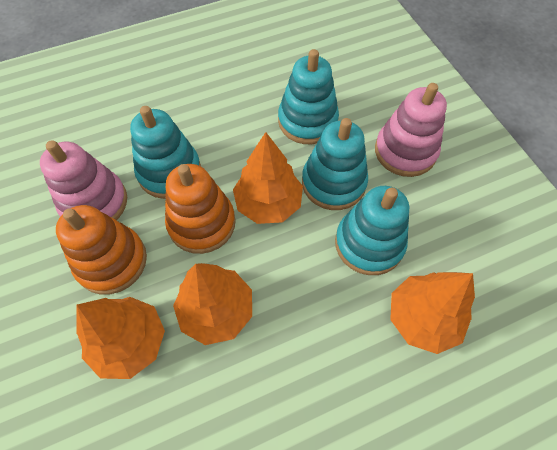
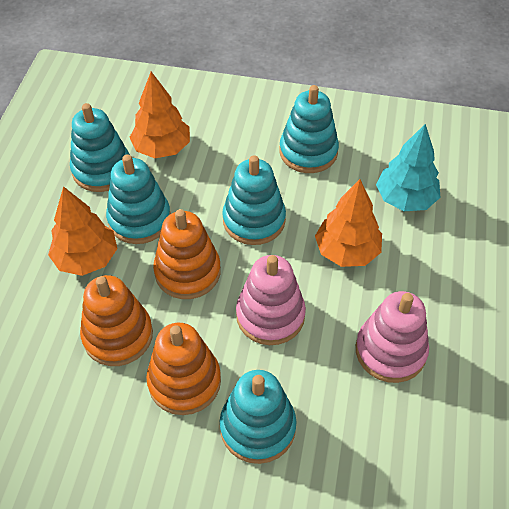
orange stacking toy: 2 -> 3
orange tree: 4 -> 3
turquoise stacking toy: 4 -> 5
turquoise tree: 0 -> 1

